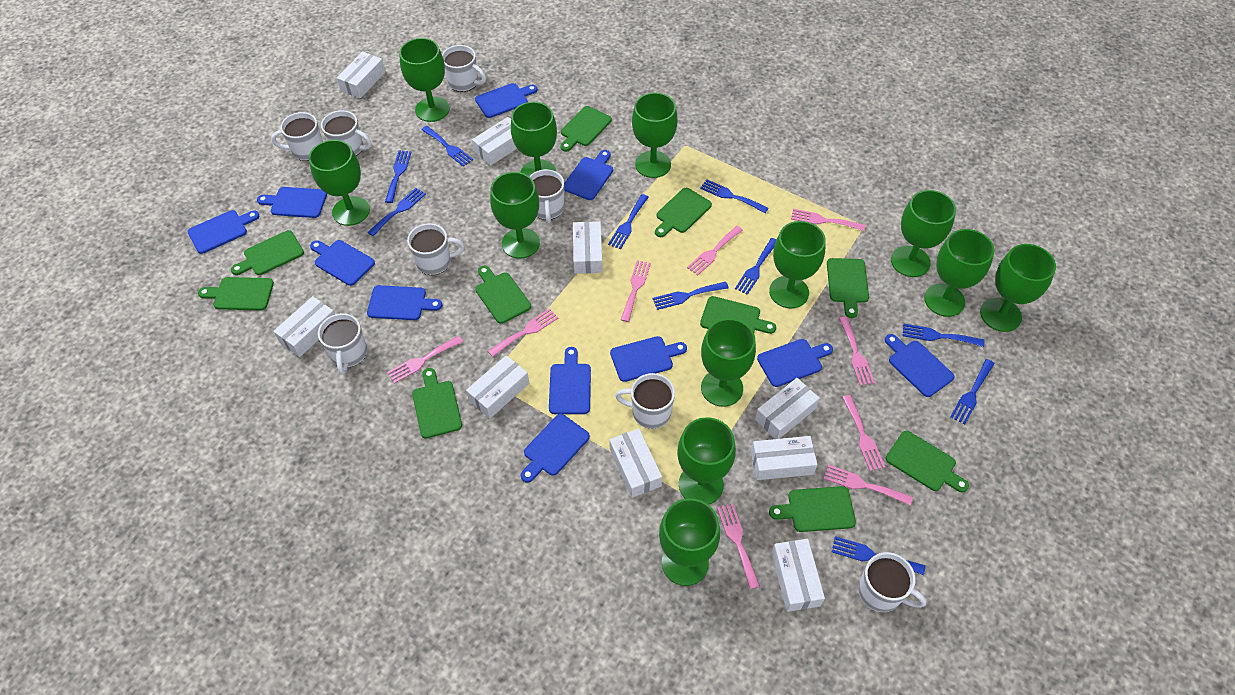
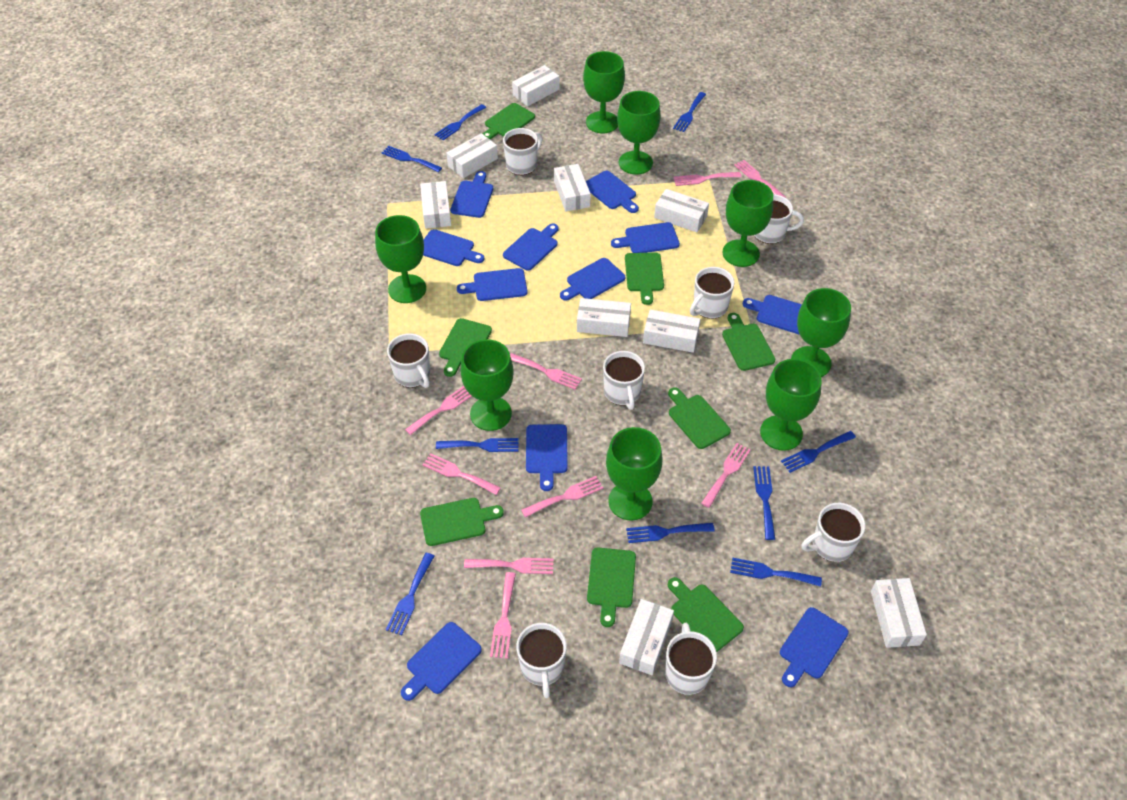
blue fork: 10 -> 9
green cutting board: 10 -> 8
green goblet: 12 -> 8

